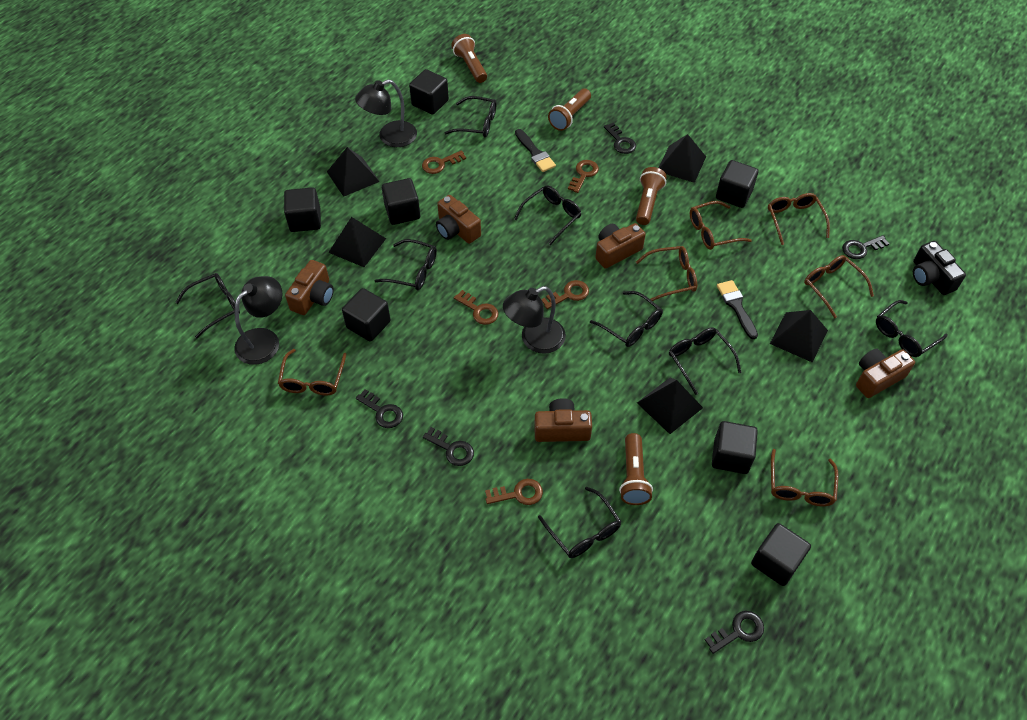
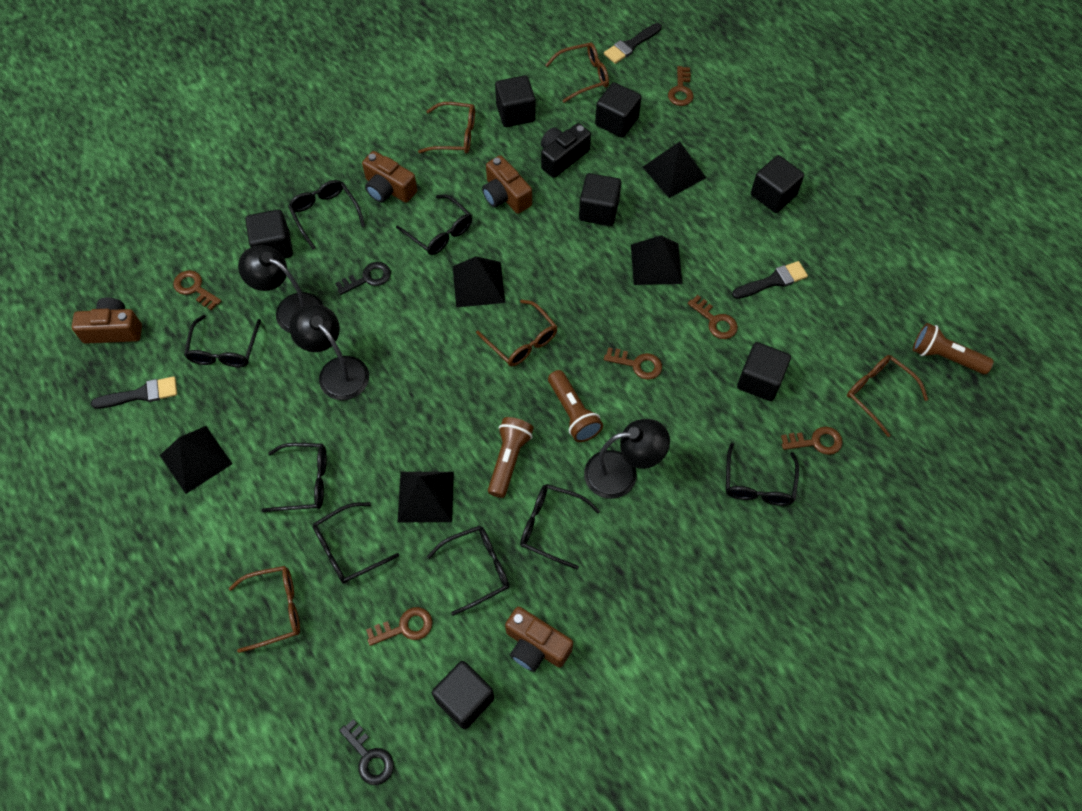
black brush: 2 -> 3
black key: 5 -> 2
brown camera: 5 -> 4
brown flashlight: 4 -> 3
brown glasses: 6 -> 5
brown key: 5 -> 6

